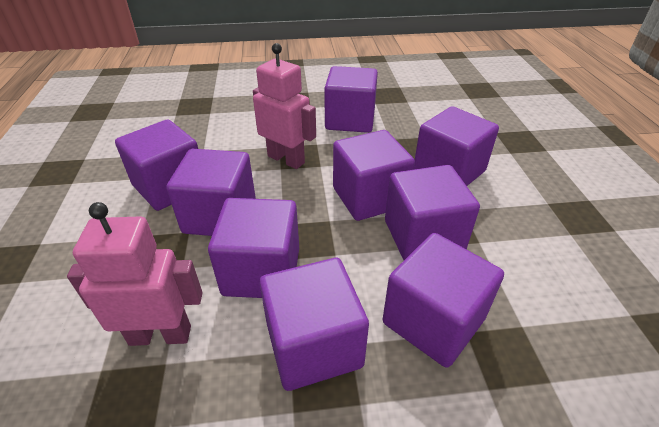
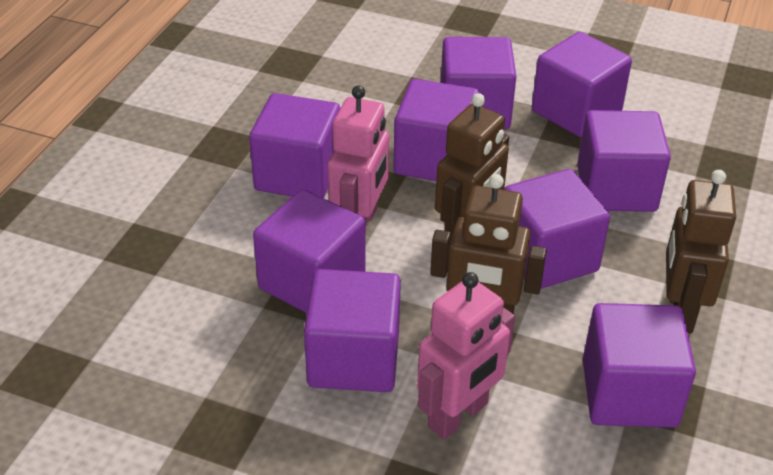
brown robot: 0 -> 3

